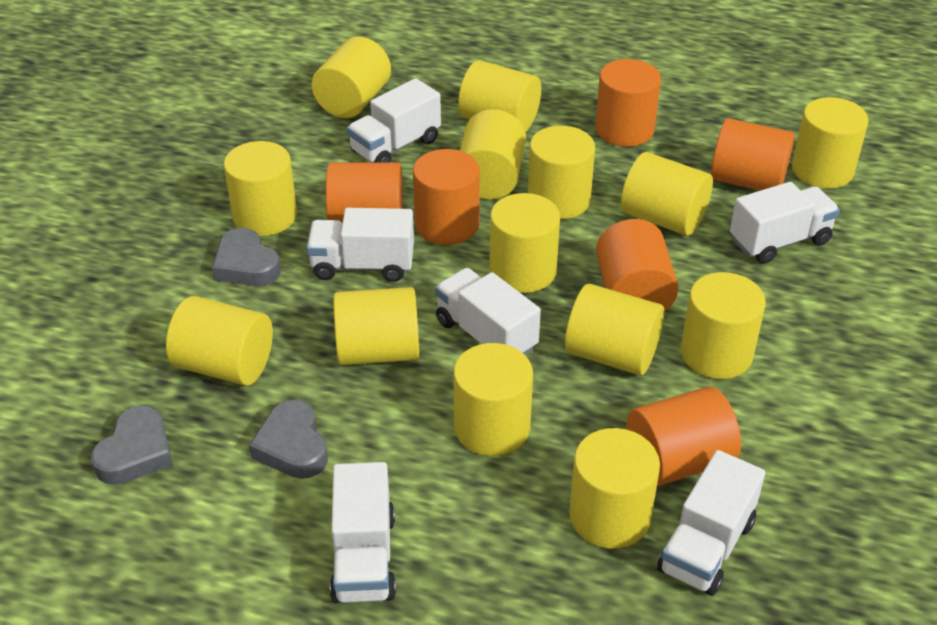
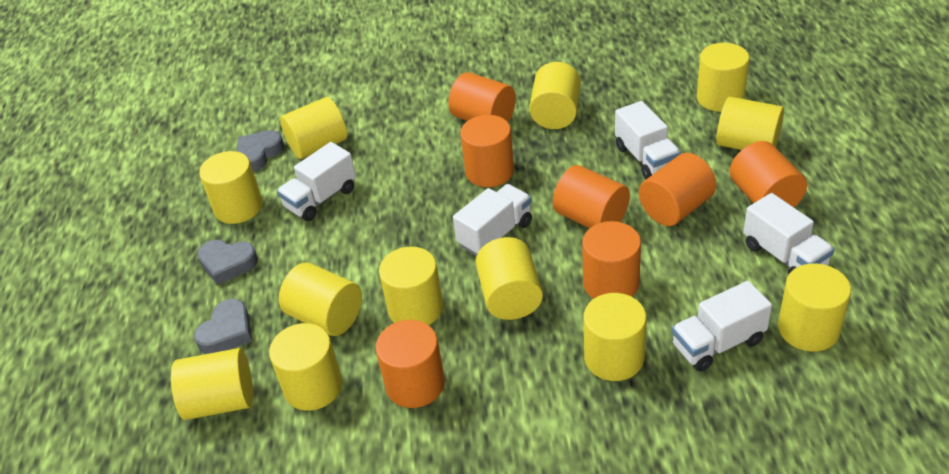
orange cylinder: 6 -> 7
white truck: 6 -> 5
yellow cylinder: 14 -> 12

